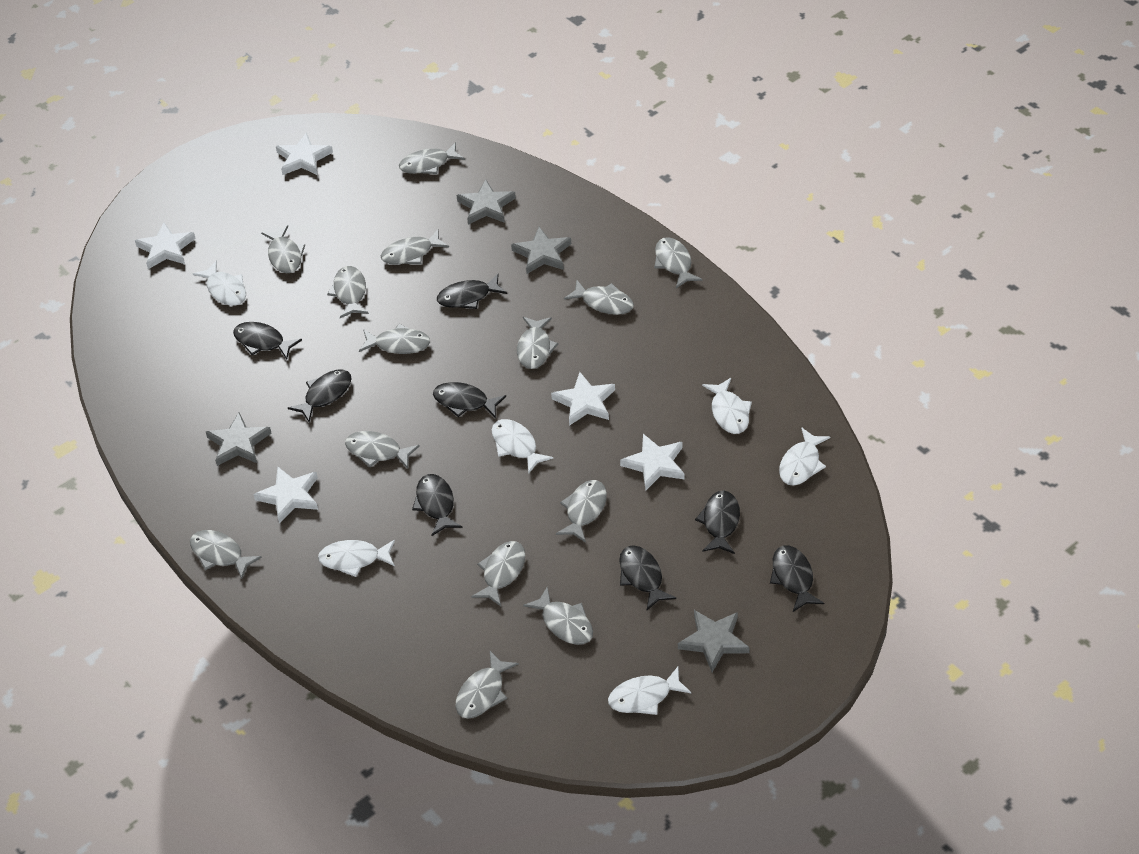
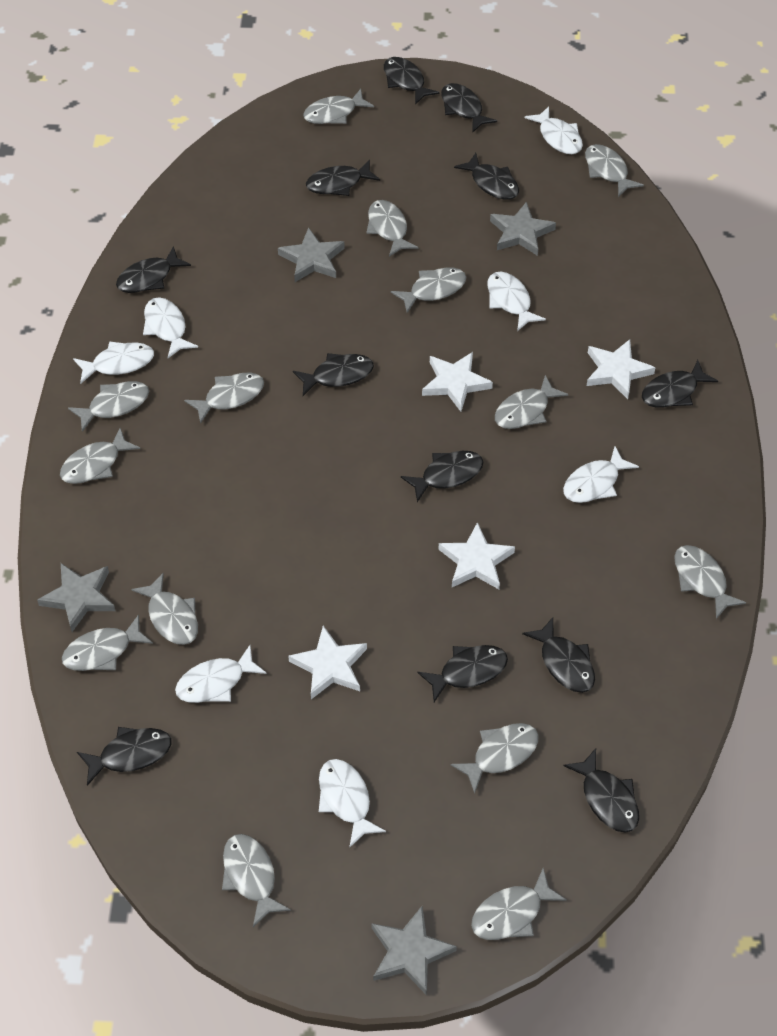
black fish: 8 -> 12
white fish: 6 -> 7
white star: 5 -> 4

